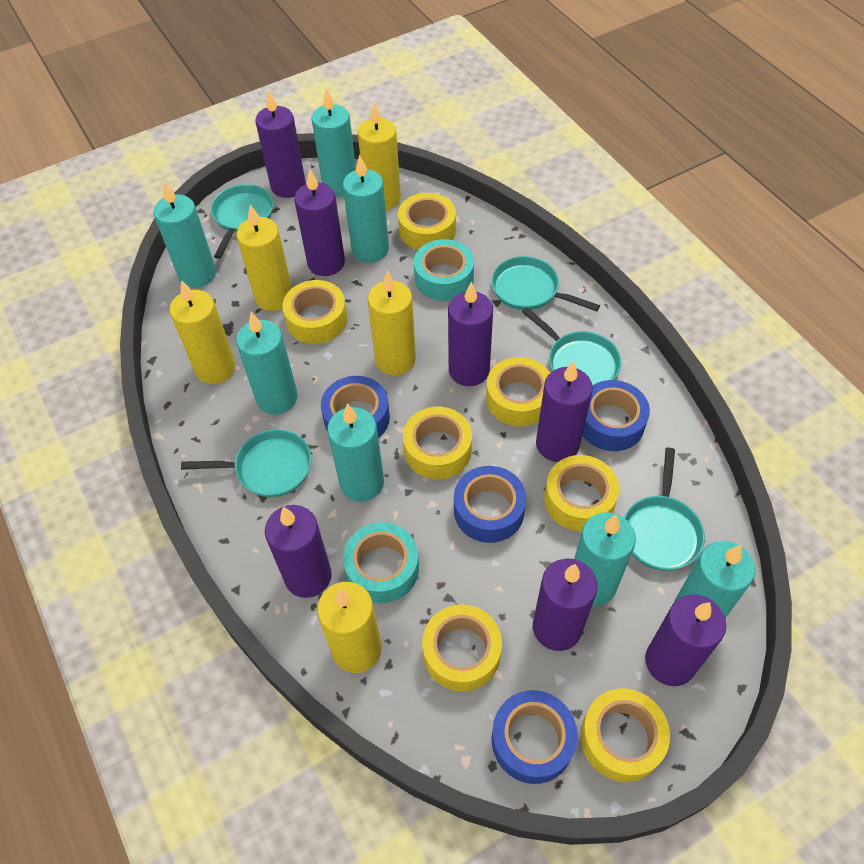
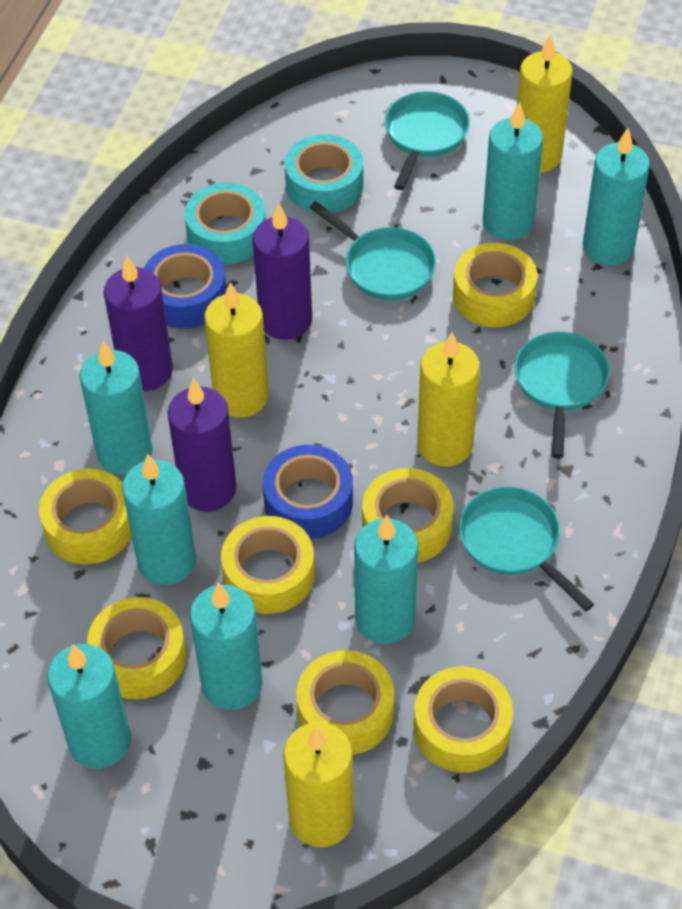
blue tape: 4 -> 2
purple candle: 7 -> 3
turquoise pan: 5 -> 4
yellow candle: 5 -> 4

